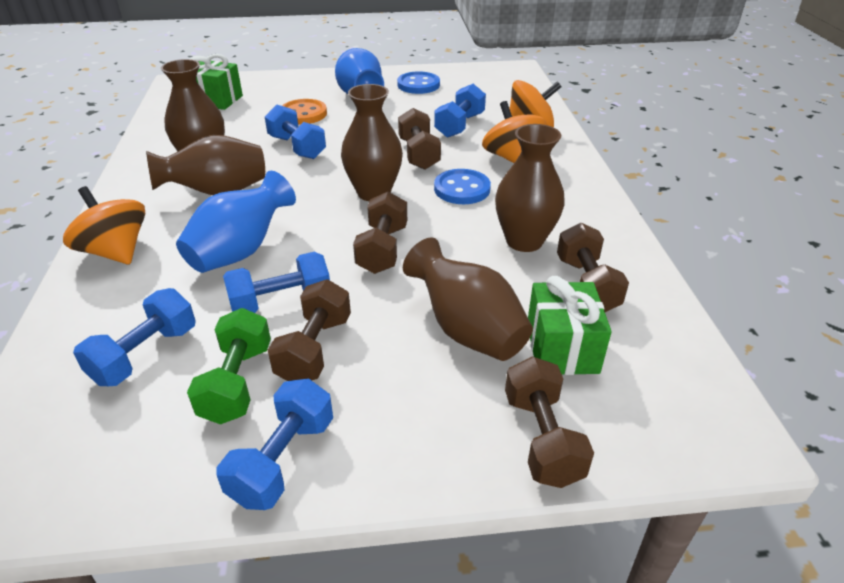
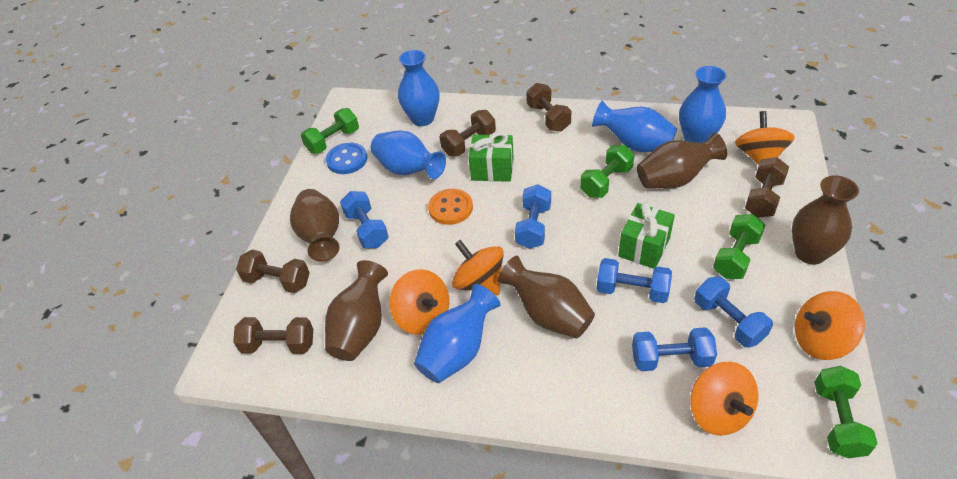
blue button: 2 -> 1
blue vase: 2 -> 5
green dumbbell: 1 -> 4
orange spinning top: 3 -> 5

